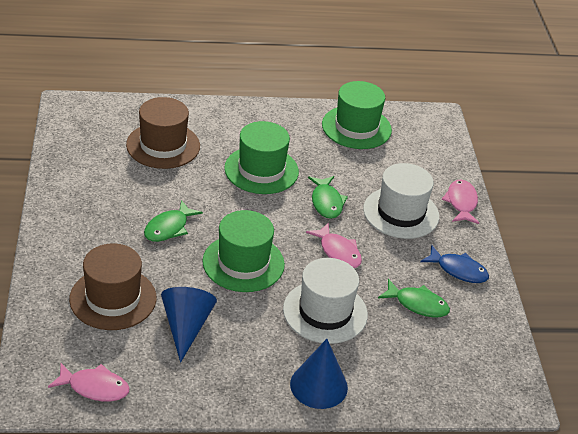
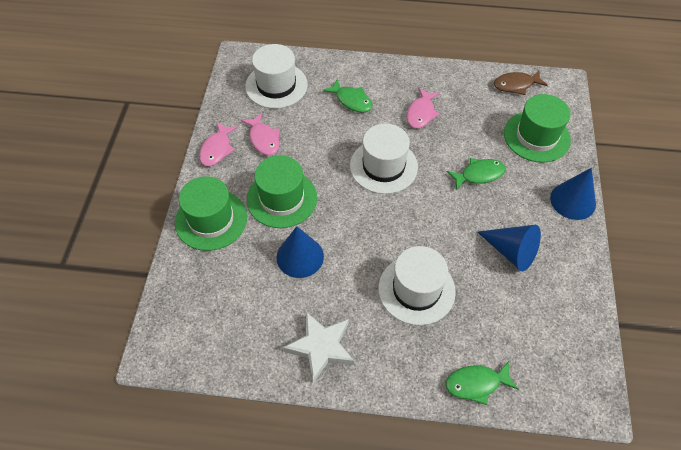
blue cone: 2 -> 3
blue fish: 1 -> 0
brown fish: 0 -> 1
brown hat: 2 -> 0
white hat: 2 -> 3
white star: 0 -> 1

